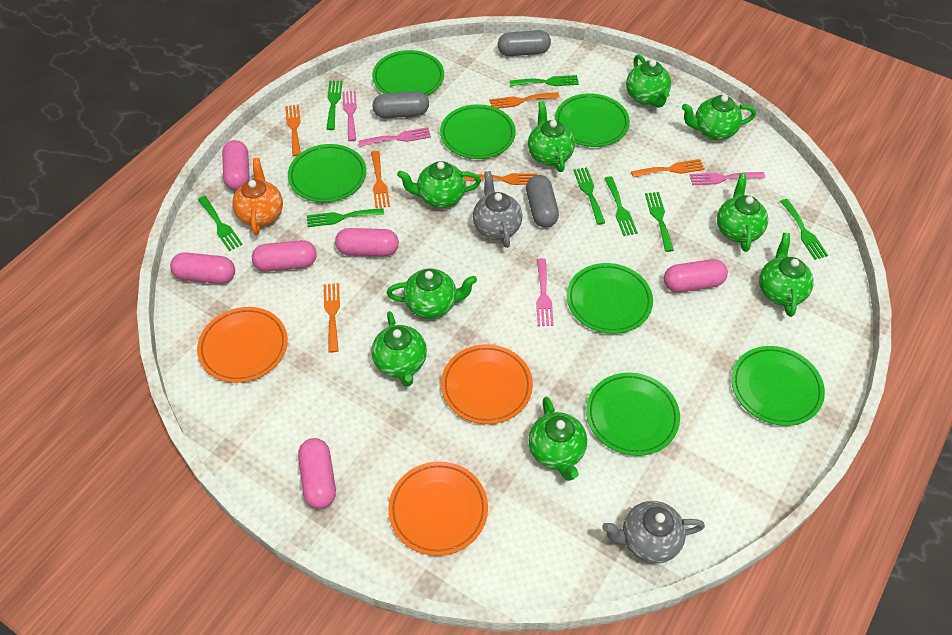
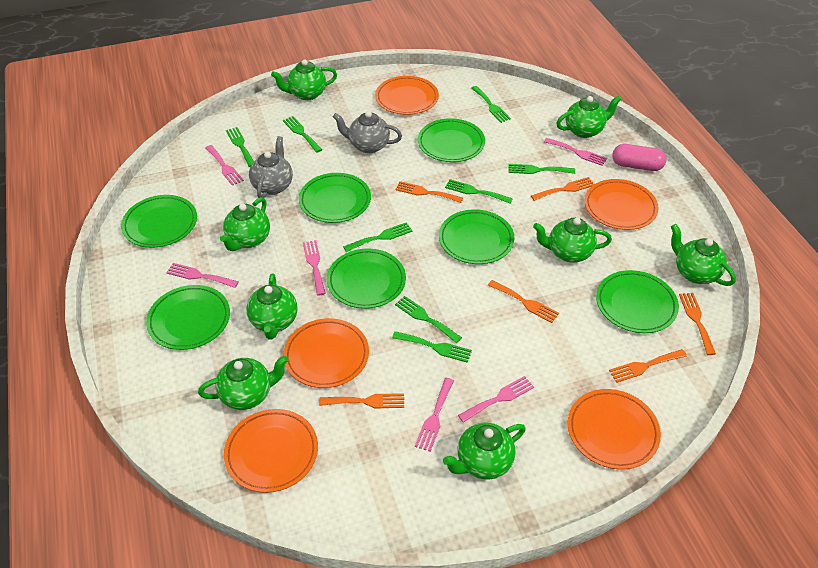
green teapot: 9 -> 8
grey capsule: 3 -> 0
orange plate: 3 -> 5
orange teapot: 1 -> 0
pink capsule: 6 -> 1
pink fork: 4 -> 6

